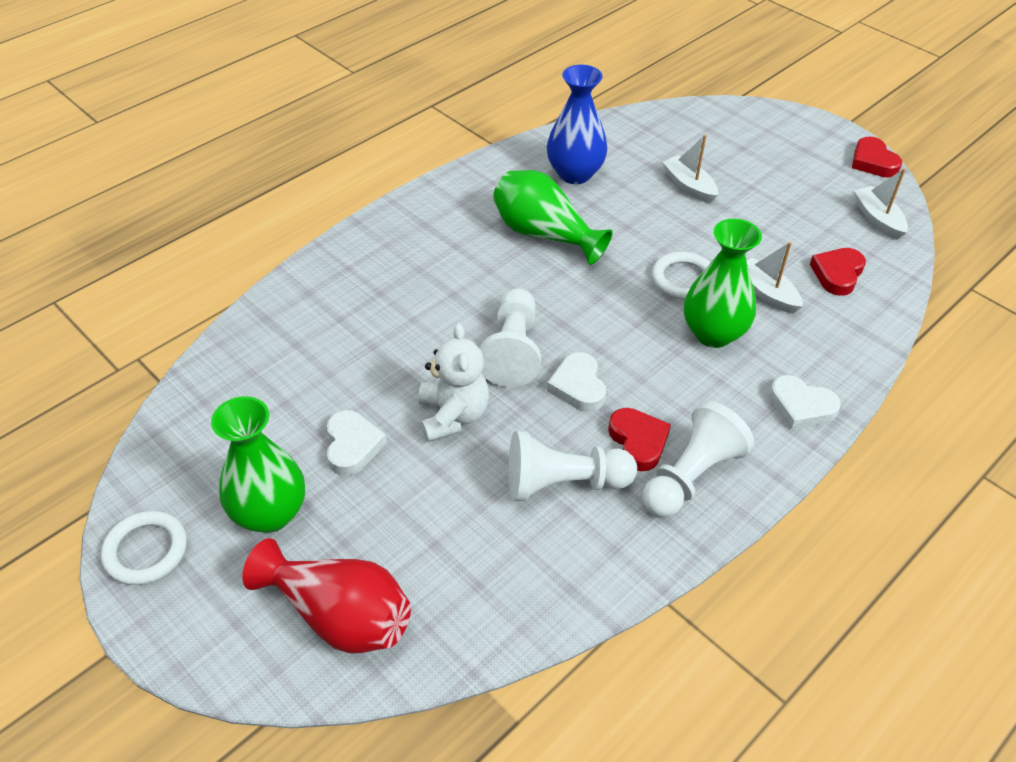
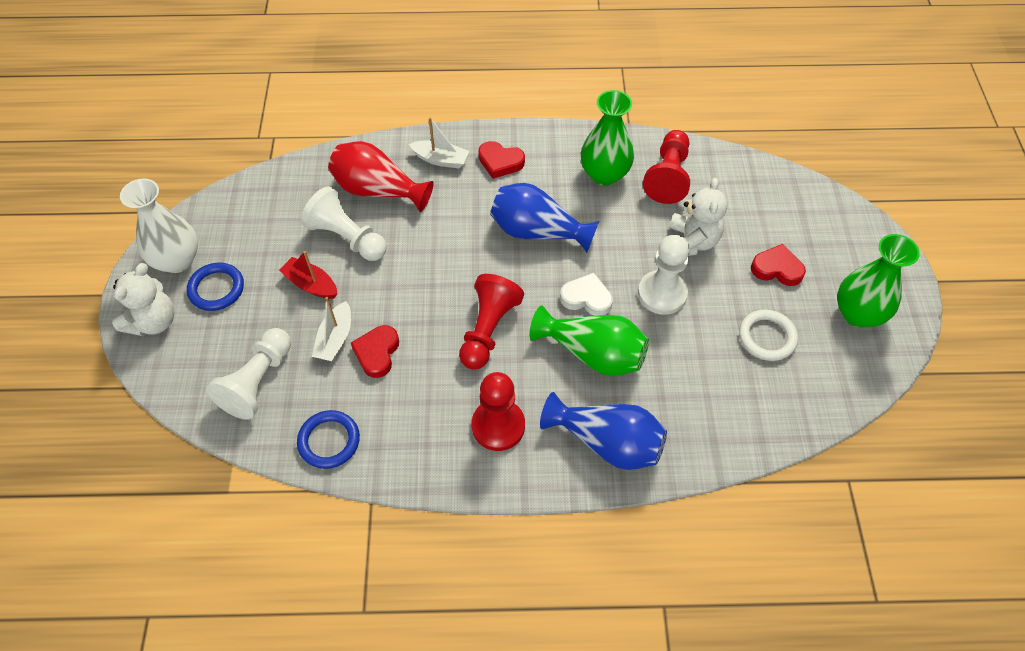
blue ring: 0 -> 2
blue vase: 1 -> 2
red boat: 0 -> 1
red pawn: 0 -> 3
white boat: 3 -> 2
white heart: 3 -> 1
white ring: 2 -> 1
white teddy bear: 1 -> 2
white vase: 0 -> 1

